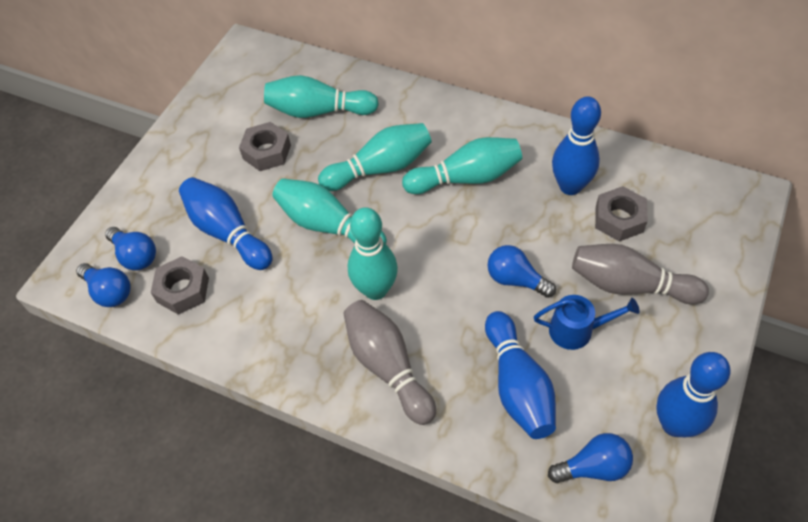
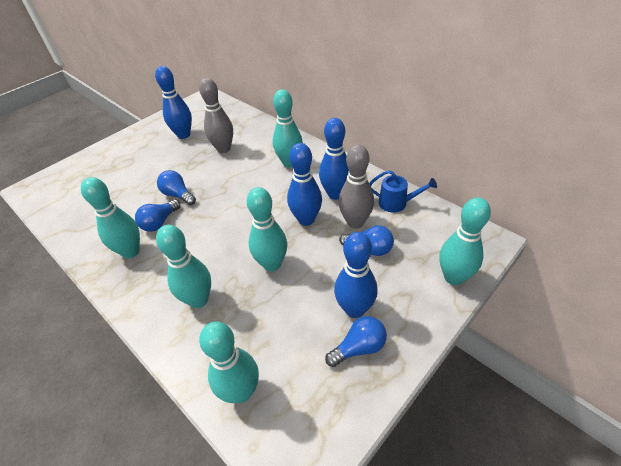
grey nut: 3 -> 0
turquoise bowling pin: 5 -> 6

